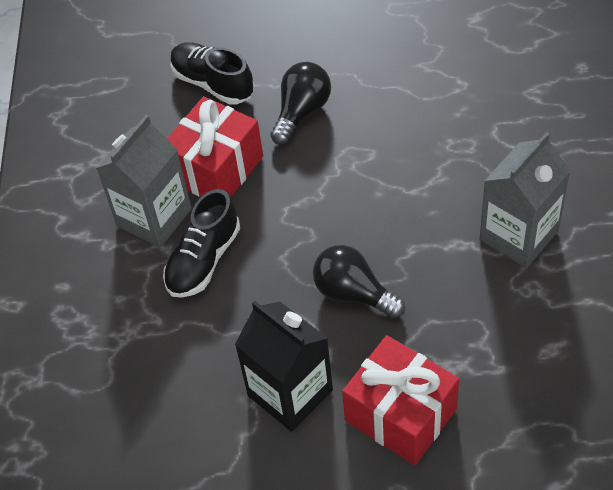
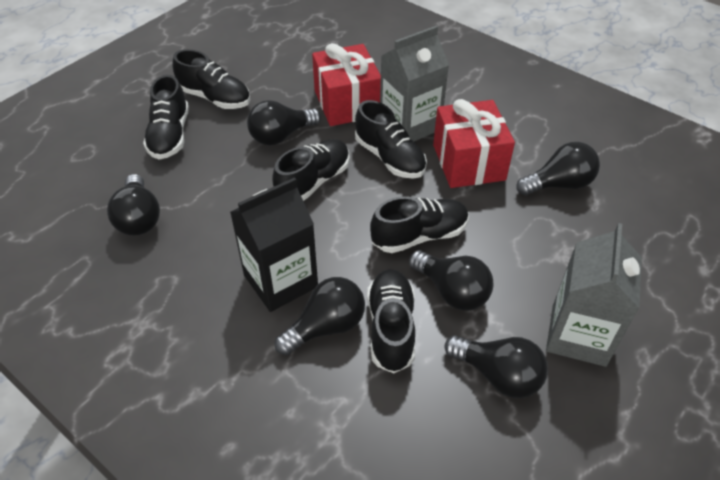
black light bulb: 2 -> 6
black shoe: 2 -> 6

